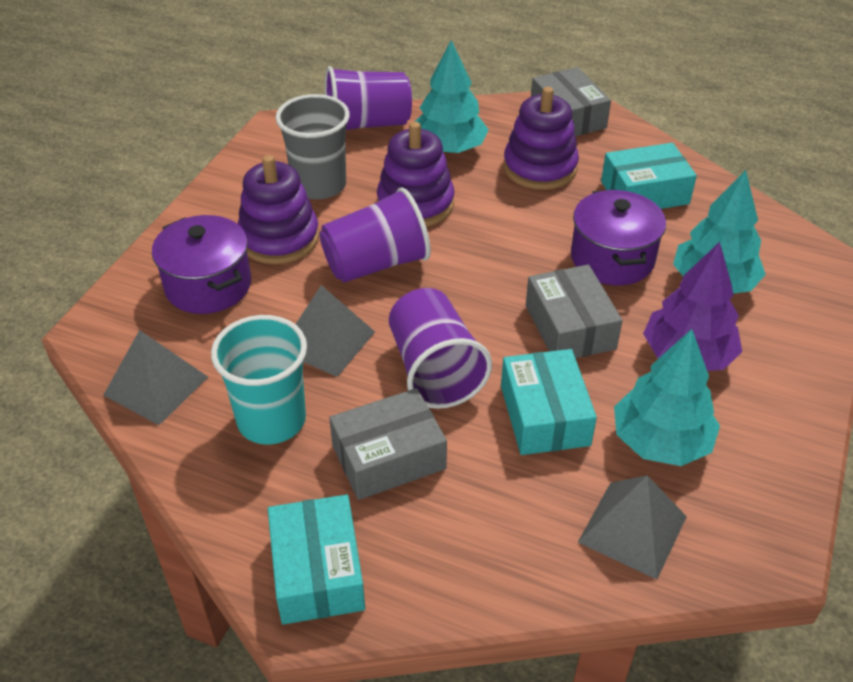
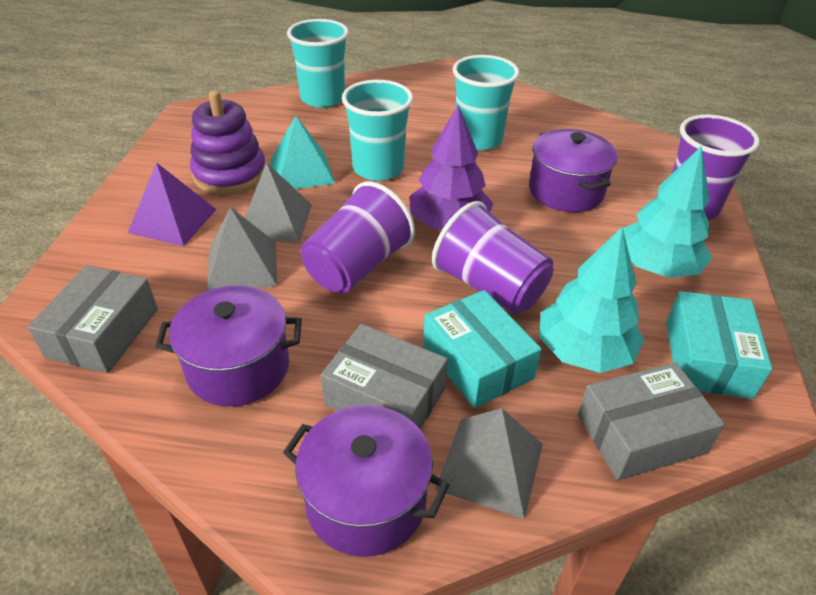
grey cup: 1 -> 0
purple pot: 2 -> 3
purple pyramid: 0 -> 1
purple stacking toy: 3 -> 1
turquoise box: 3 -> 2
turquoise cup: 1 -> 3
turquoise pyramid: 0 -> 1
turquoise tree: 3 -> 2

